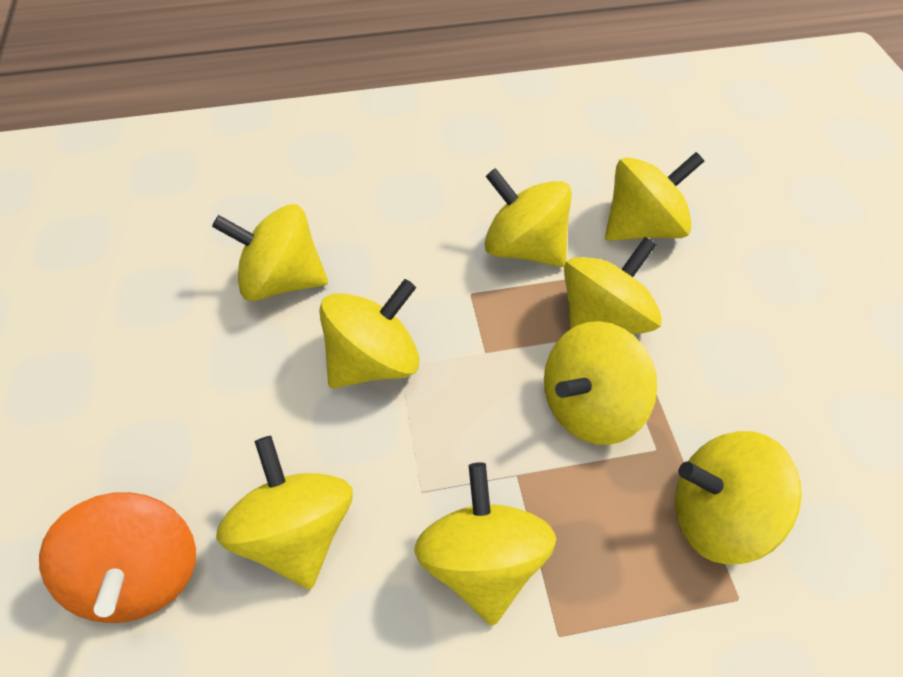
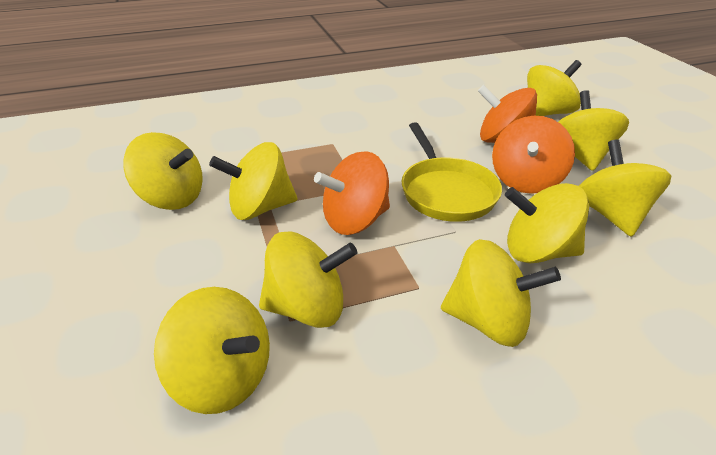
orange spinning top: 1 -> 3
yellow pan: 0 -> 1

